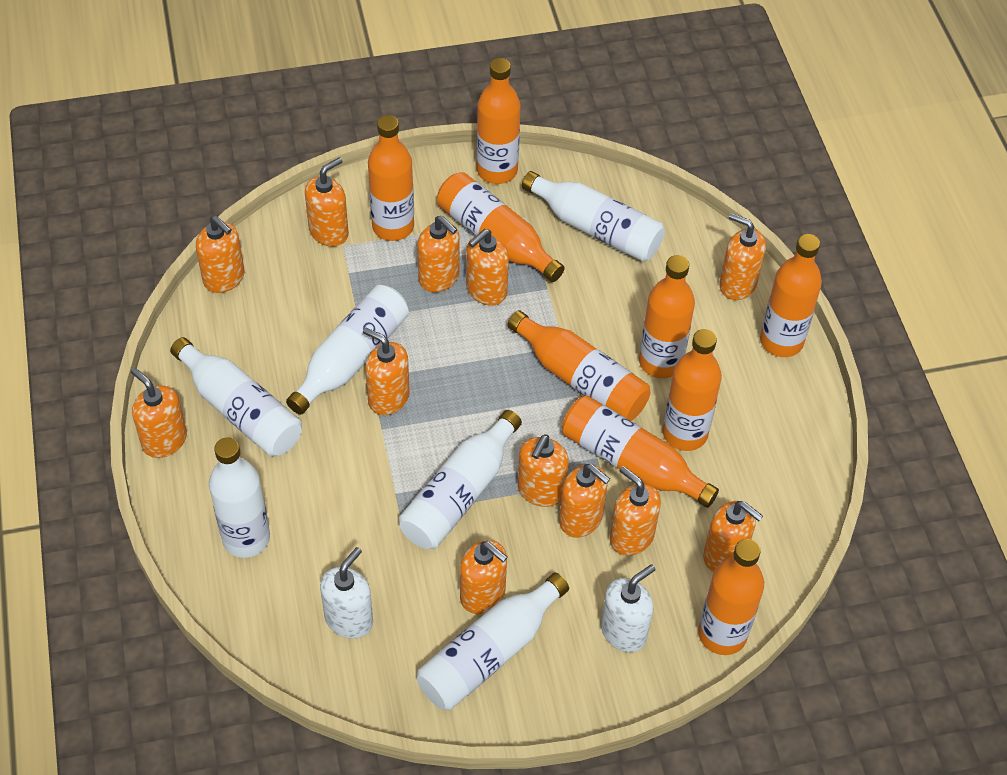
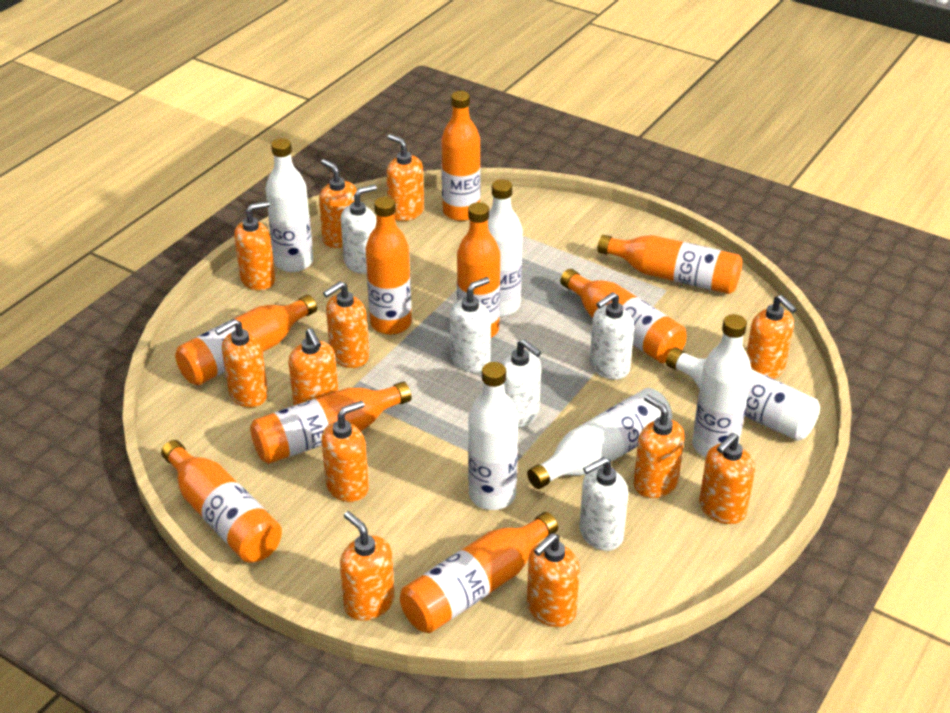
white soap dispenser: 2 -> 5

